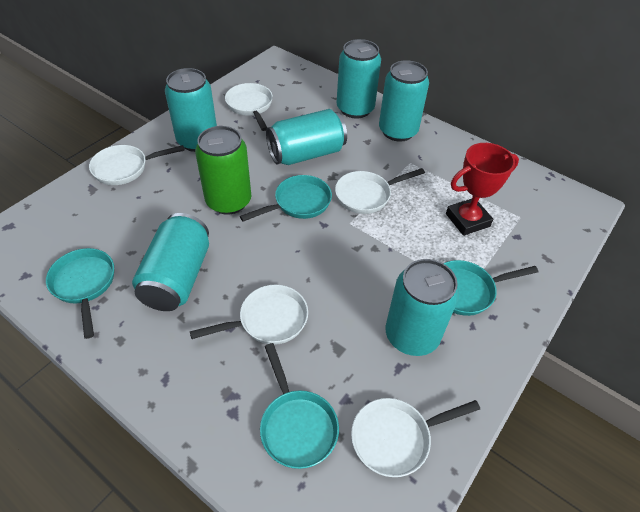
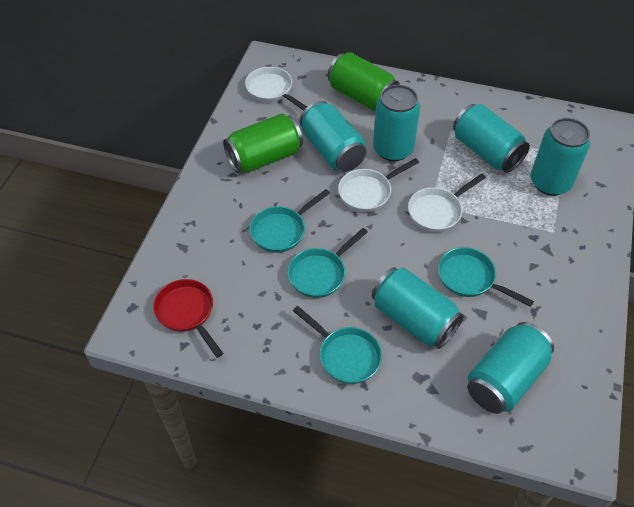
green can: 1 -> 2
red pan: 0 -> 1
red trophy: 1 -> 0
white pan: 5 -> 3

